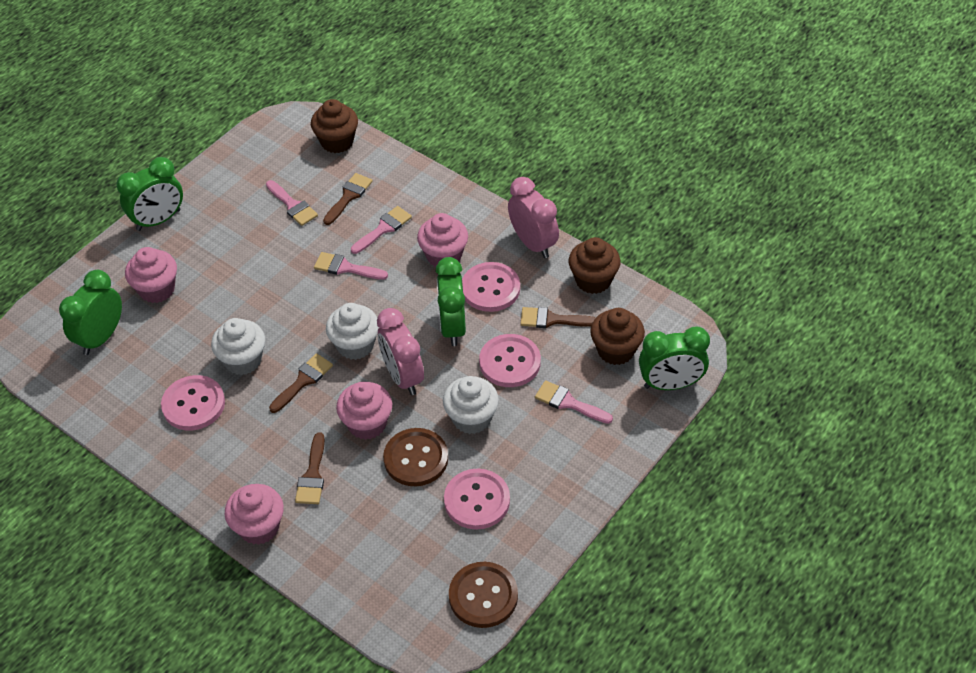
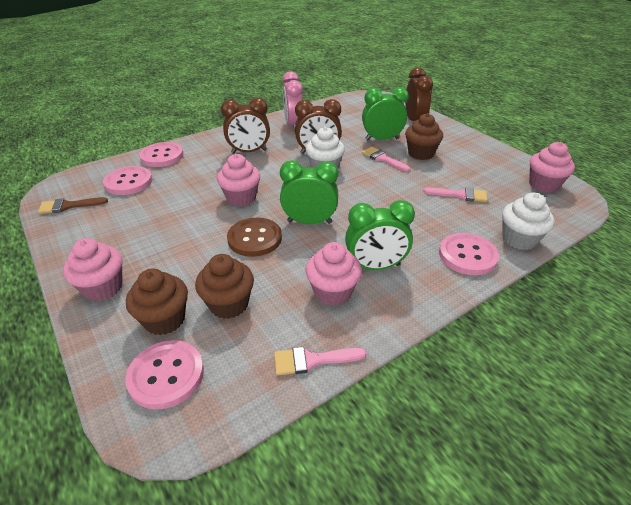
brown brush: 4 -> 1
brown button: 2 -> 1
brown clock: 0 -> 3
green clock: 4 -> 3
pink brush: 4 -> 3
pink clock: 2 -> 1
white cupcake: 3 -> 2

